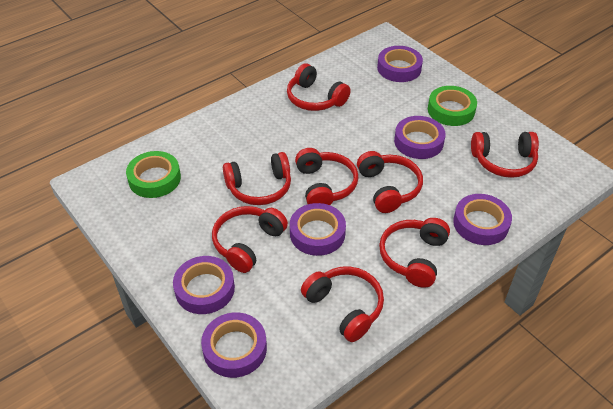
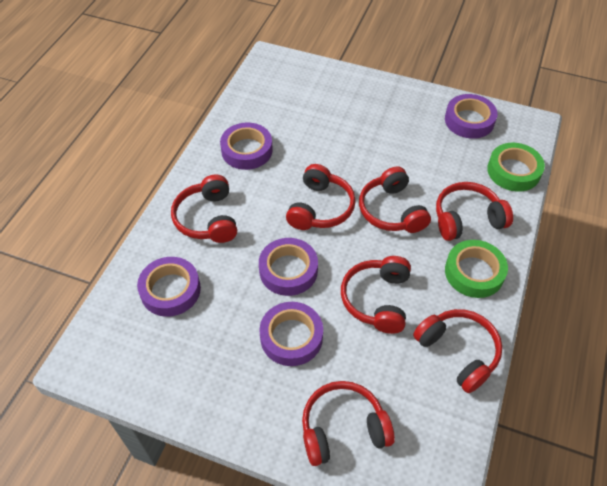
purple tape: 6 -> 5
red headphones: 8 -> 7

